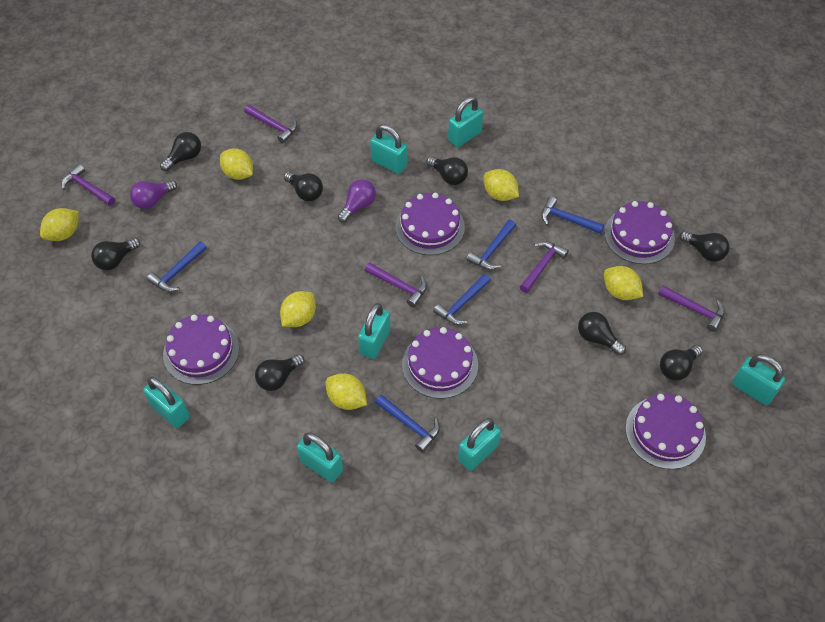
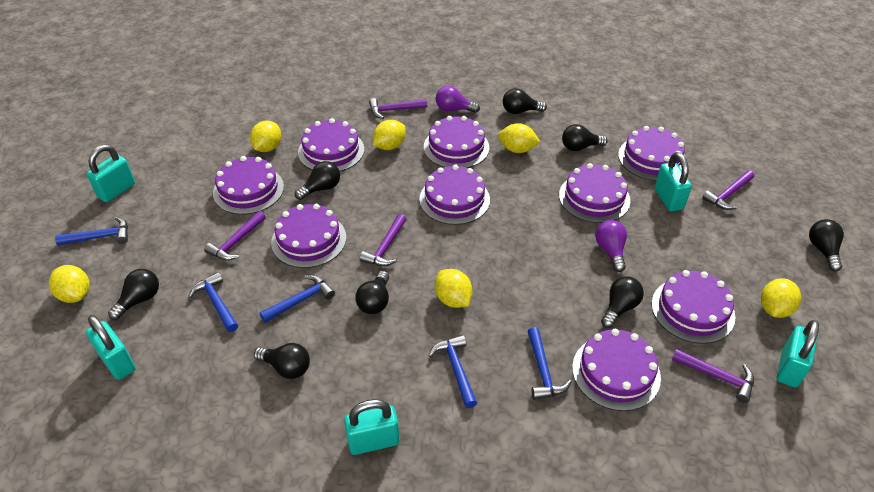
purple cake: 5 -> 9
turquoise padlock: 7 -> 5

